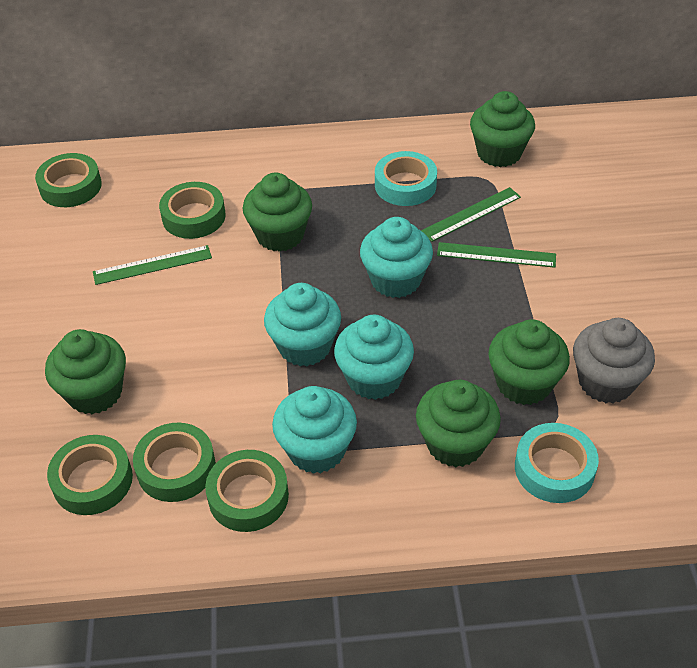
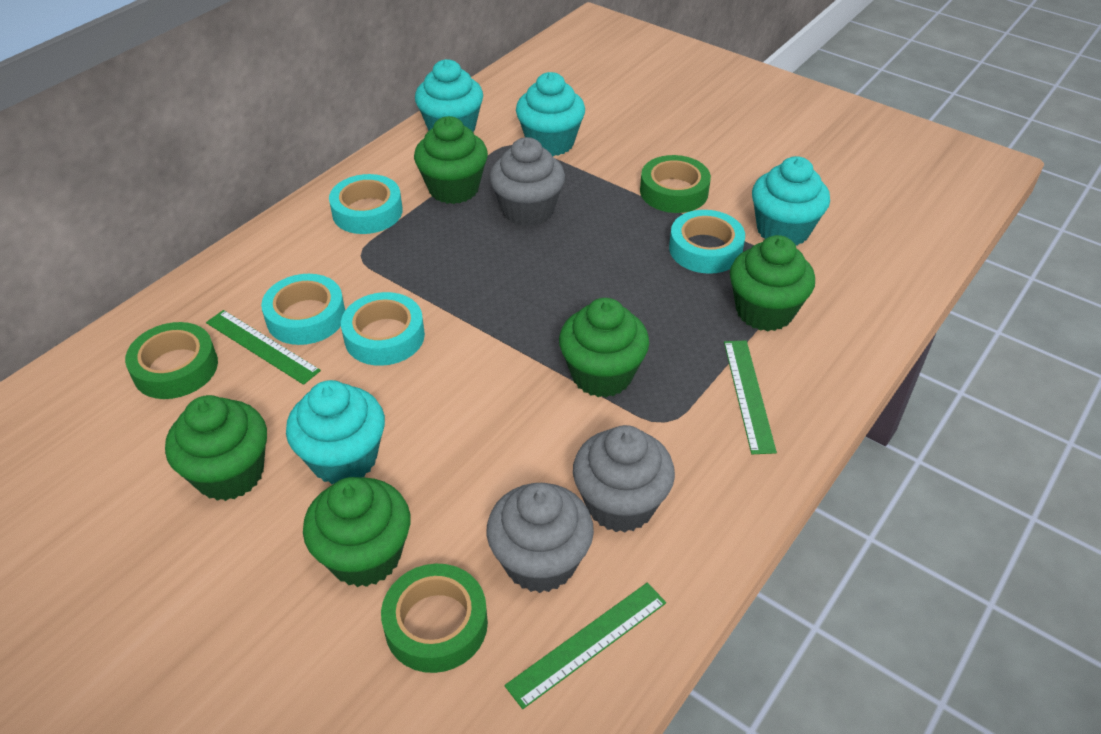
green tape: 5 -> 3
grey cupcake: 1 -> 3
turquoise tape: 2 -> 4

